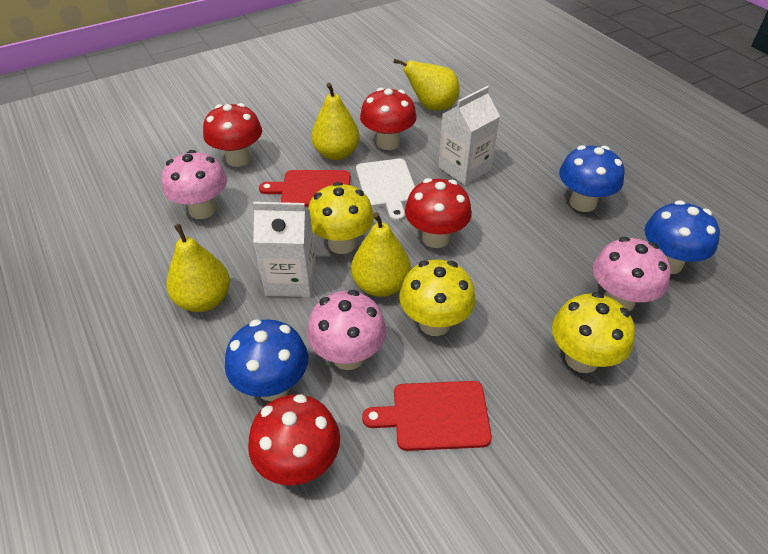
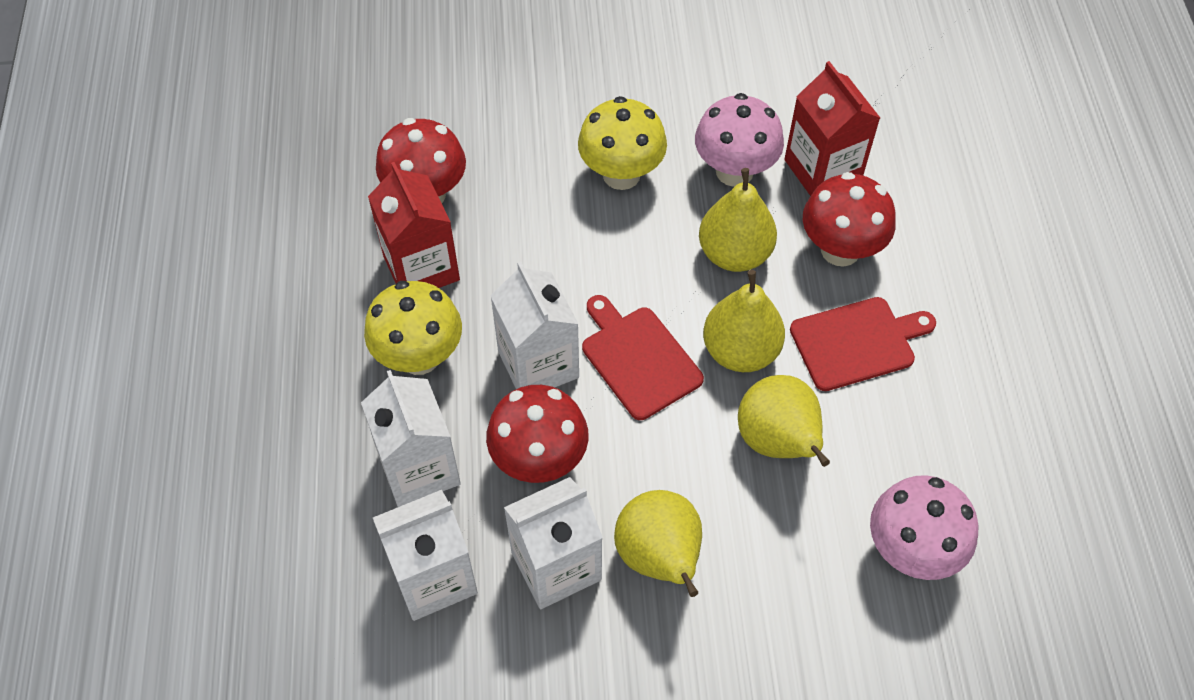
blue mushroom: 3 -> 0
pink mushroom: 3 -> 2
red carton: 0 -> 2
red mushroom: 4 -> 3
white carton: 2 -> 4
white cutting board: 1 -> 0
yellow mushroom: 3 -> 2

